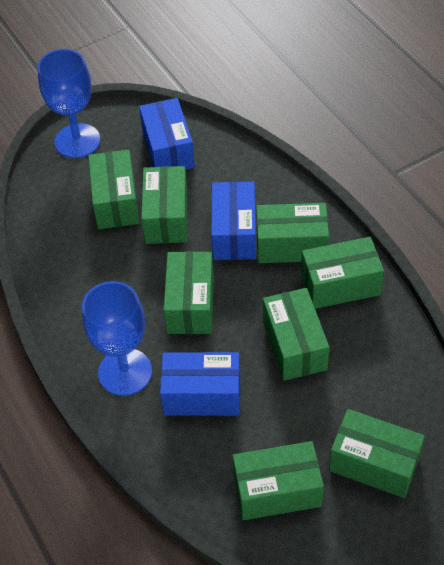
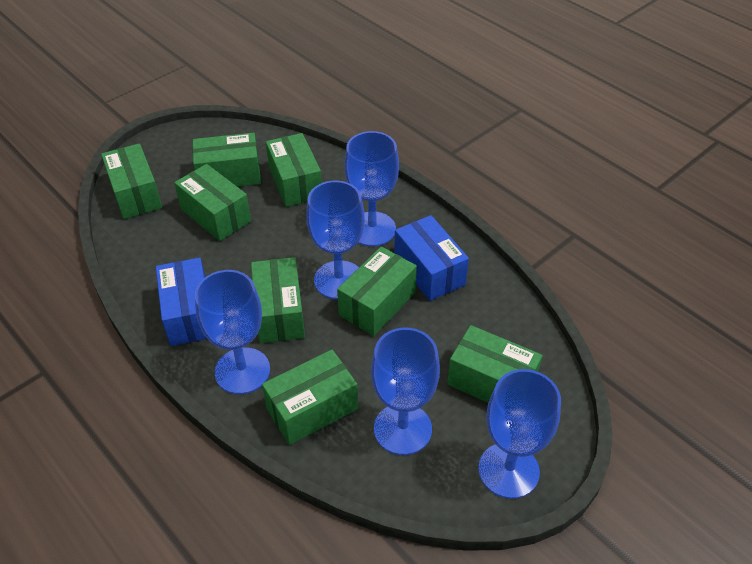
blue box: 3 -> 2
blue goblet: 2 -> 5

